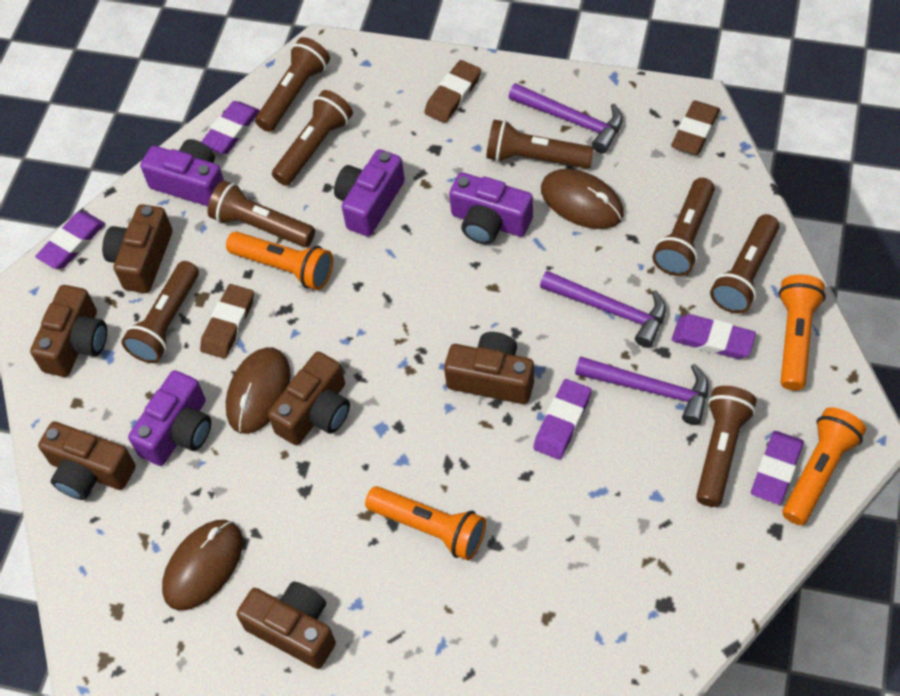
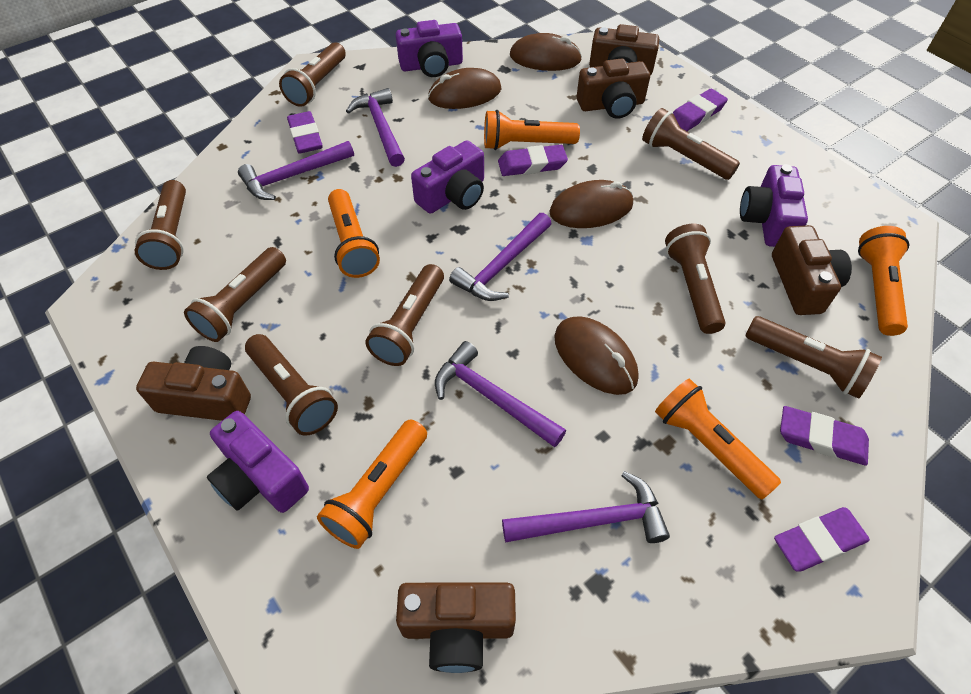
brown camera: 6 -> 5
brown eraser: 3 -> 0
brown mouse: 3 -> 4
orange flashlight: 4 -> 5
purple hammer: 3 -> 5

